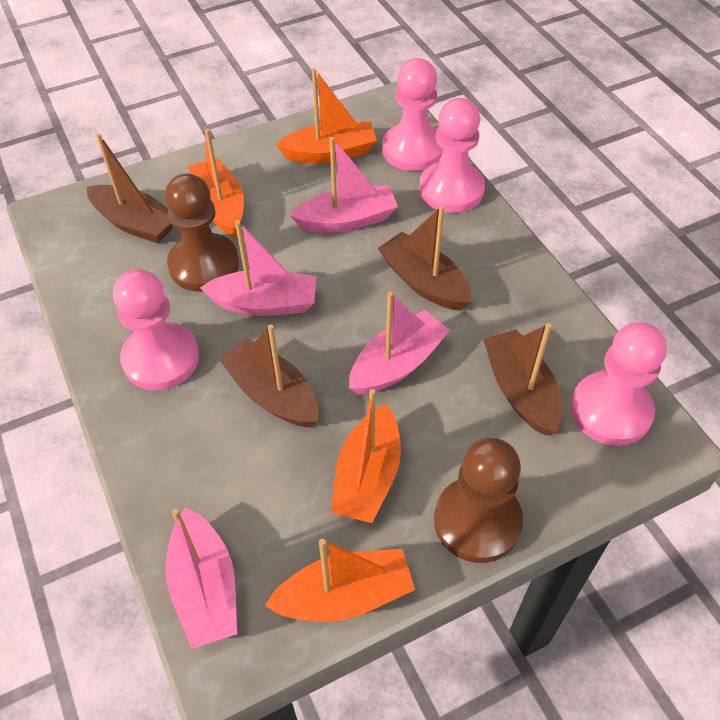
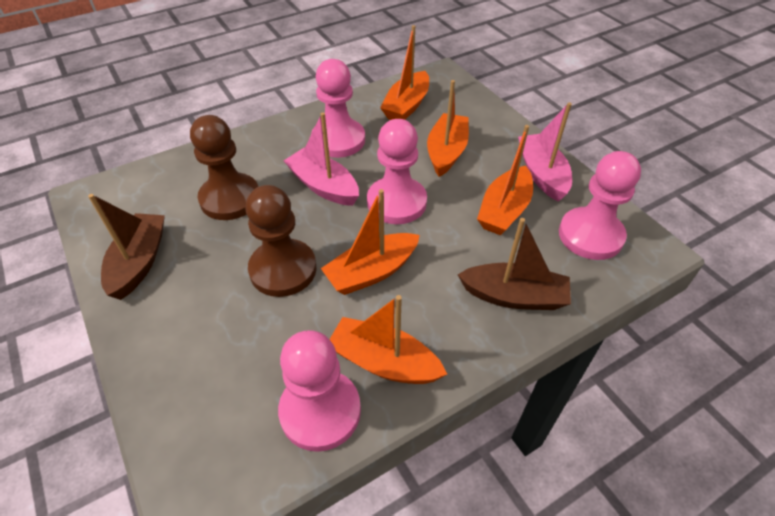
brown boat: 4 -> 2
orange boat: 4 -> 5
pink boat: 4 -> 2

